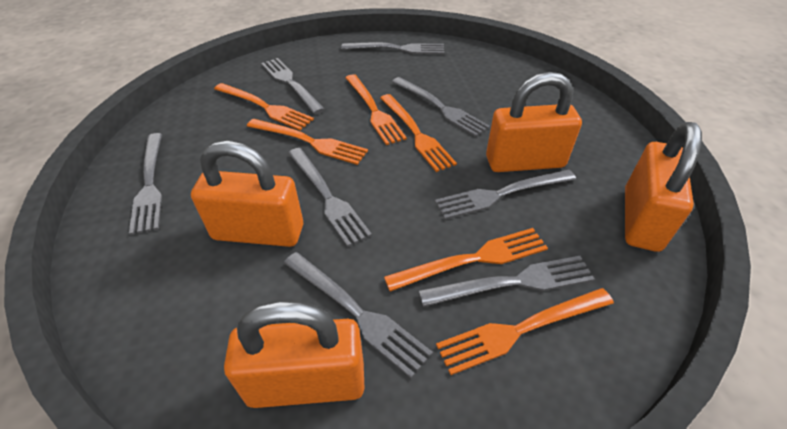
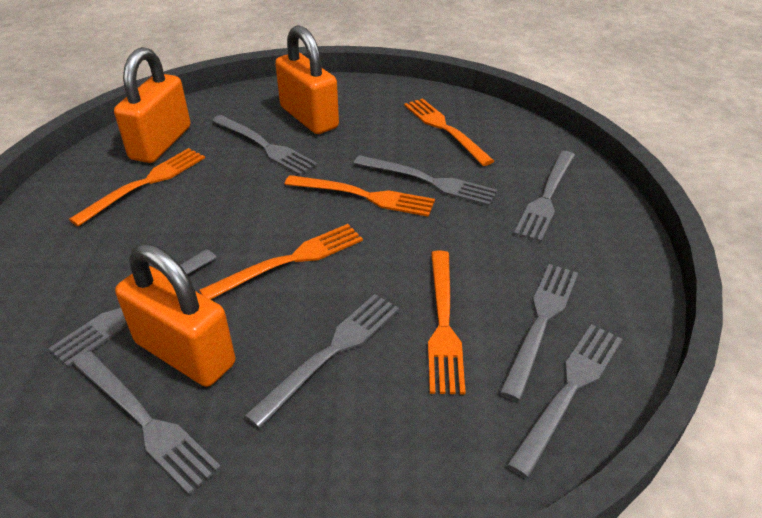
orange fork: 6 -> 5
orange padlock: 4 -> 3

